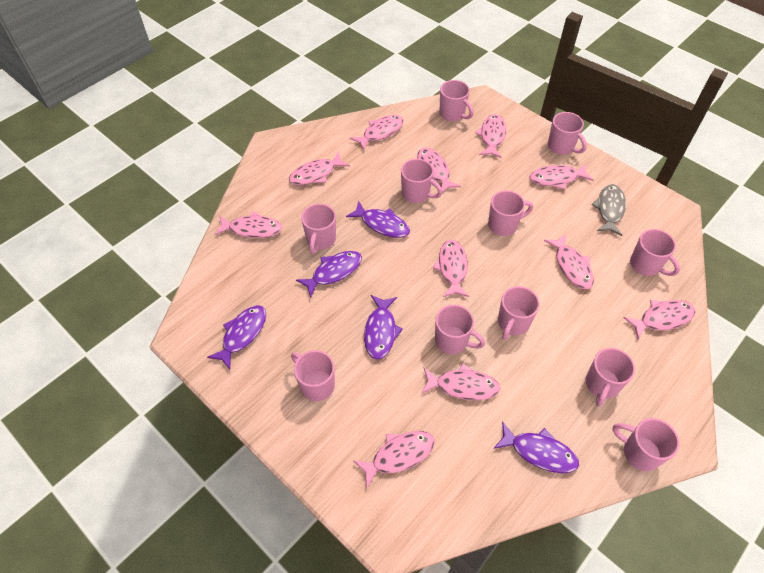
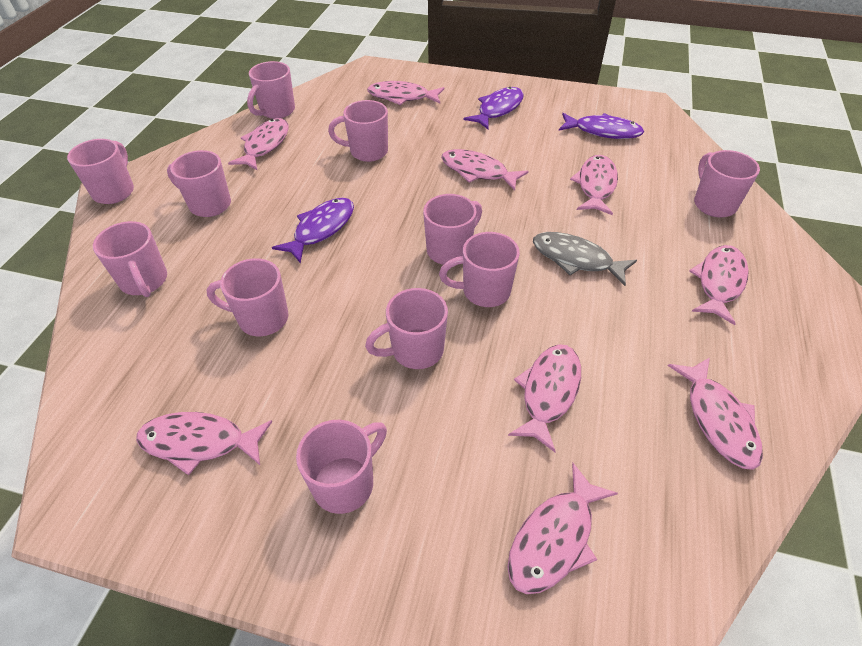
pink fish: 11 -> 9
purple fish: 5 -> 3

